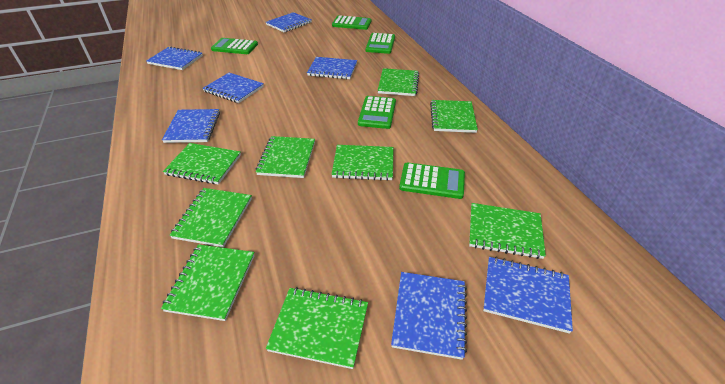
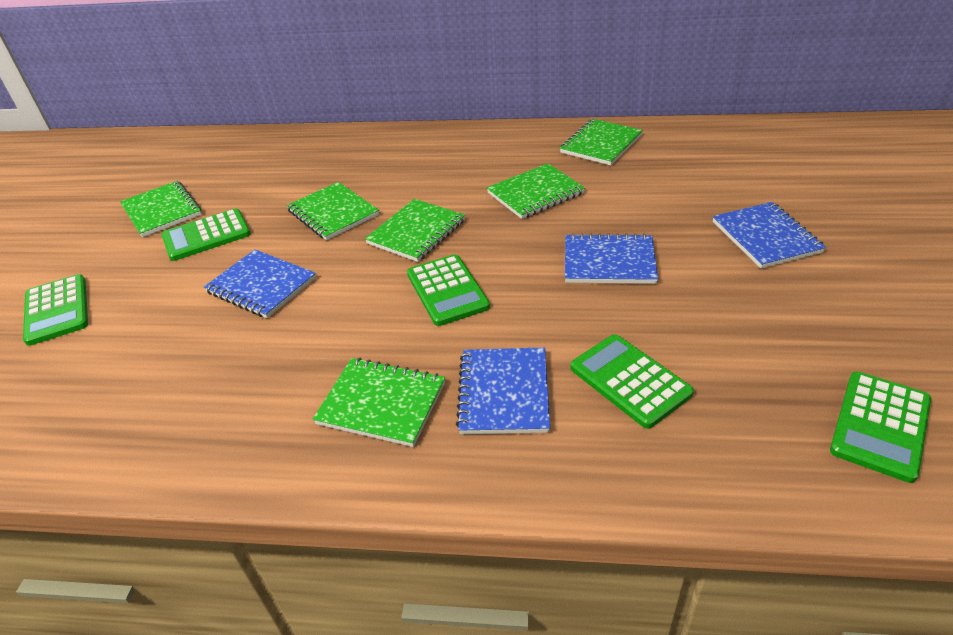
blue notebook: 7 -> 4
green notebook: 9 -> 6

